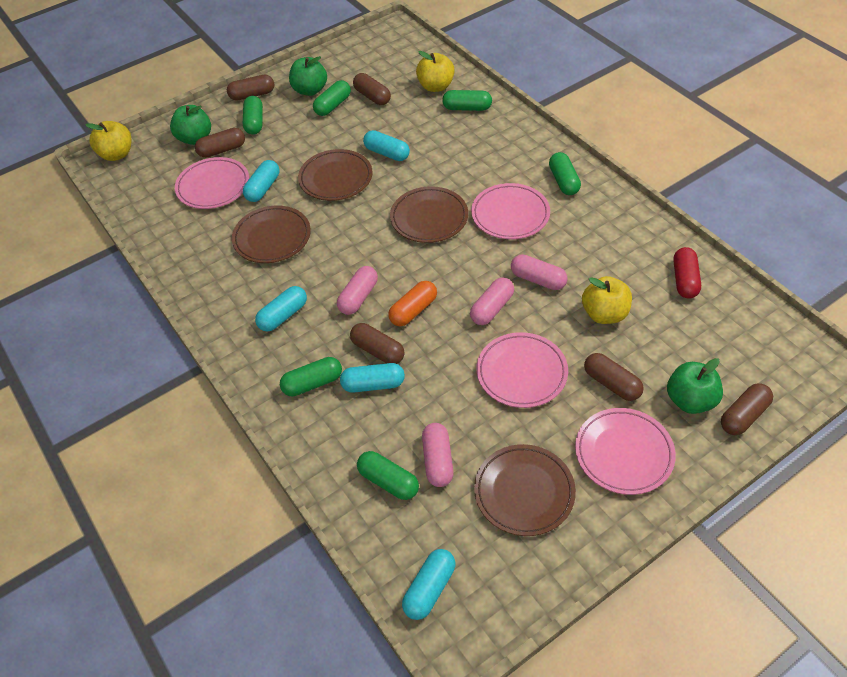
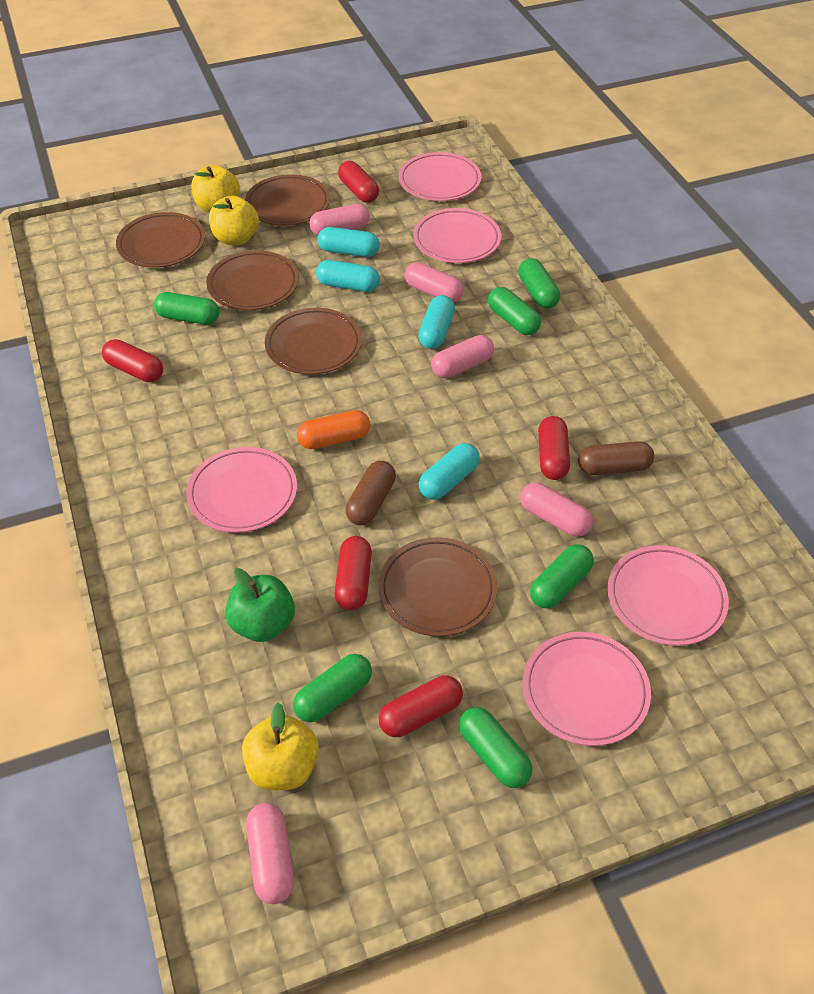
brown capsule: 6 -> 2
brown plate: 4 -> 5
green apple: 3 -> 1
pink capsule: 4 -> 5
pink plate: 4 -> 5
red capsule: 1 -> 5
turquoise capsule: 5 -> 4

